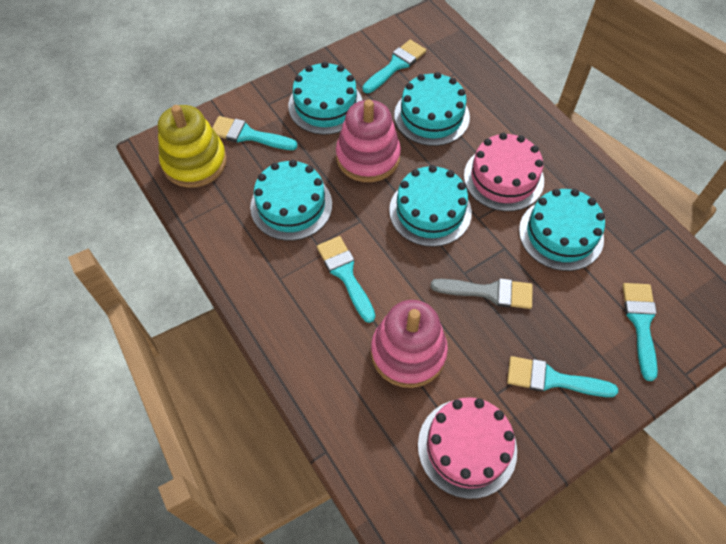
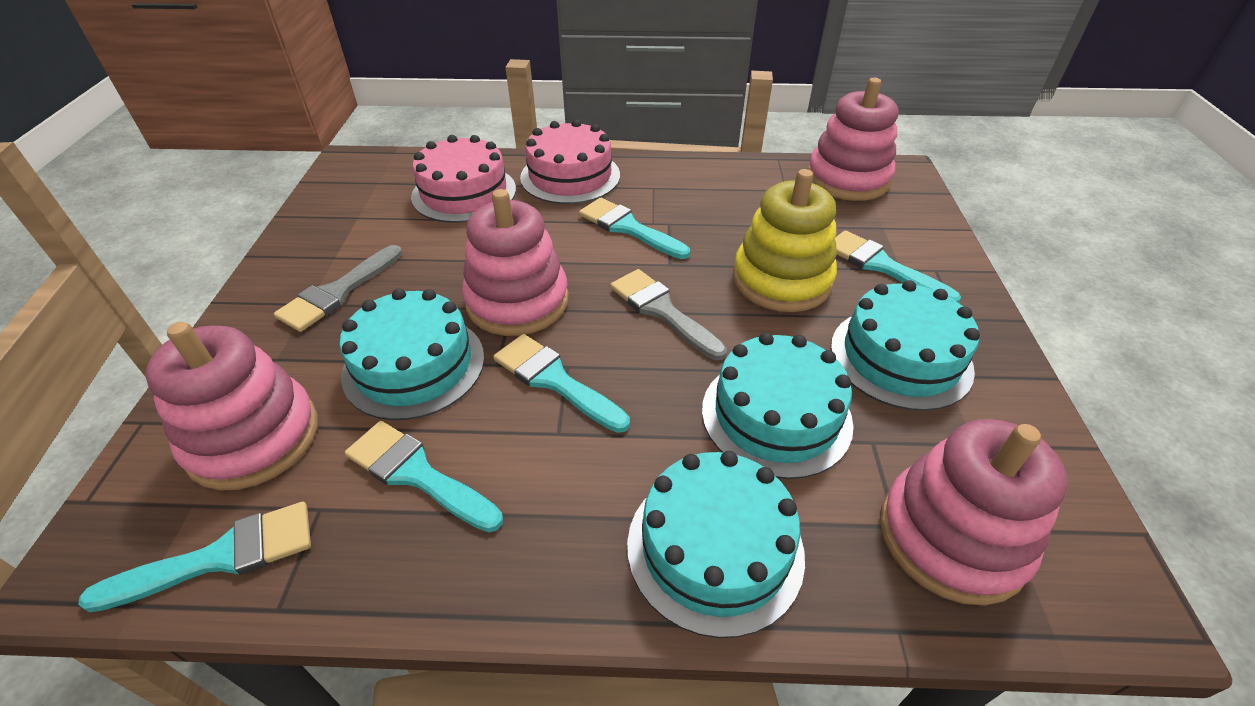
grey brush: 1 -> 2
pink stacking toy: 2 -> 4
turquoise cake: 5 -> 4

